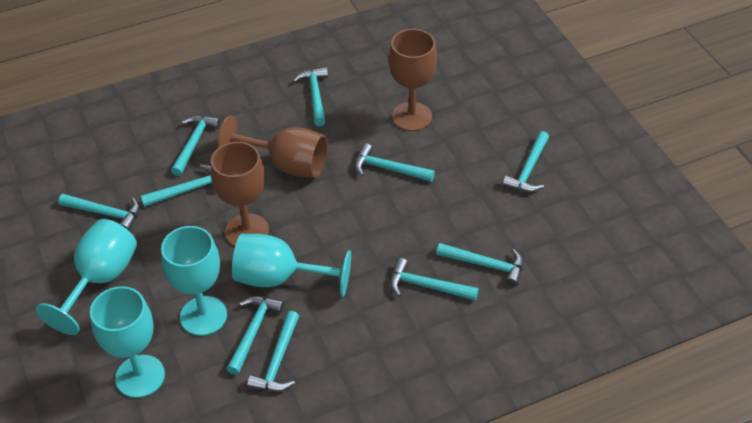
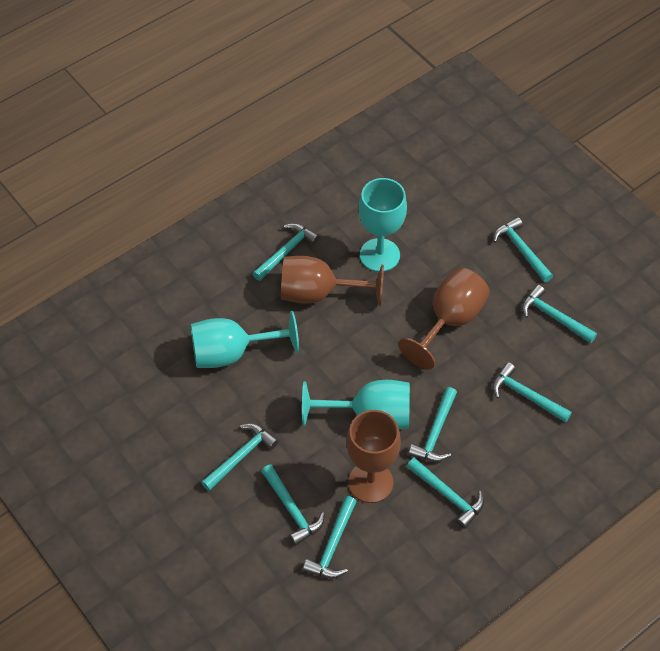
turquoise goblet: 4 -> 3
turquoise hammer: 10 -> 9

